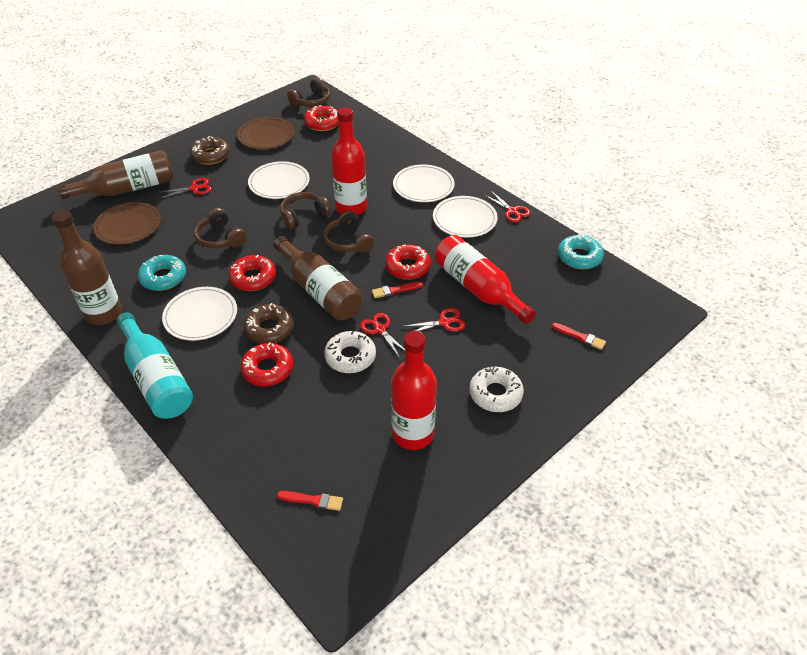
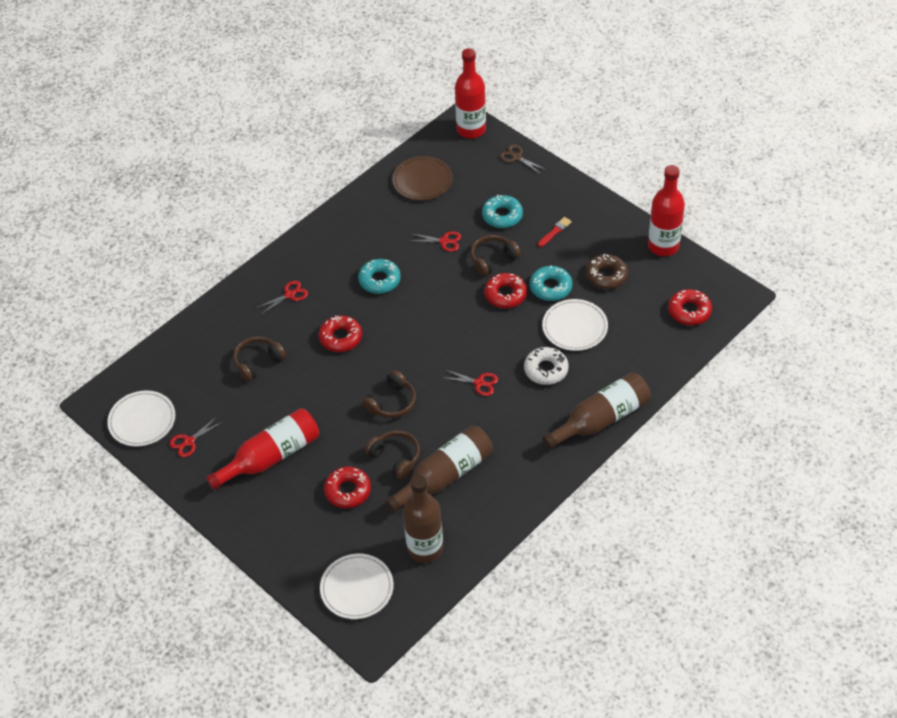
brown donut: 2 -> 1
brown plate: 2 -> 1
brown scissors: 0 -> 1
red brush: 3 -> 1
turquoise bottle: 1 -> 0
turquoise donut: 2 -> 3
white donut: 2 -> 1
white plate: 4 -> 3

